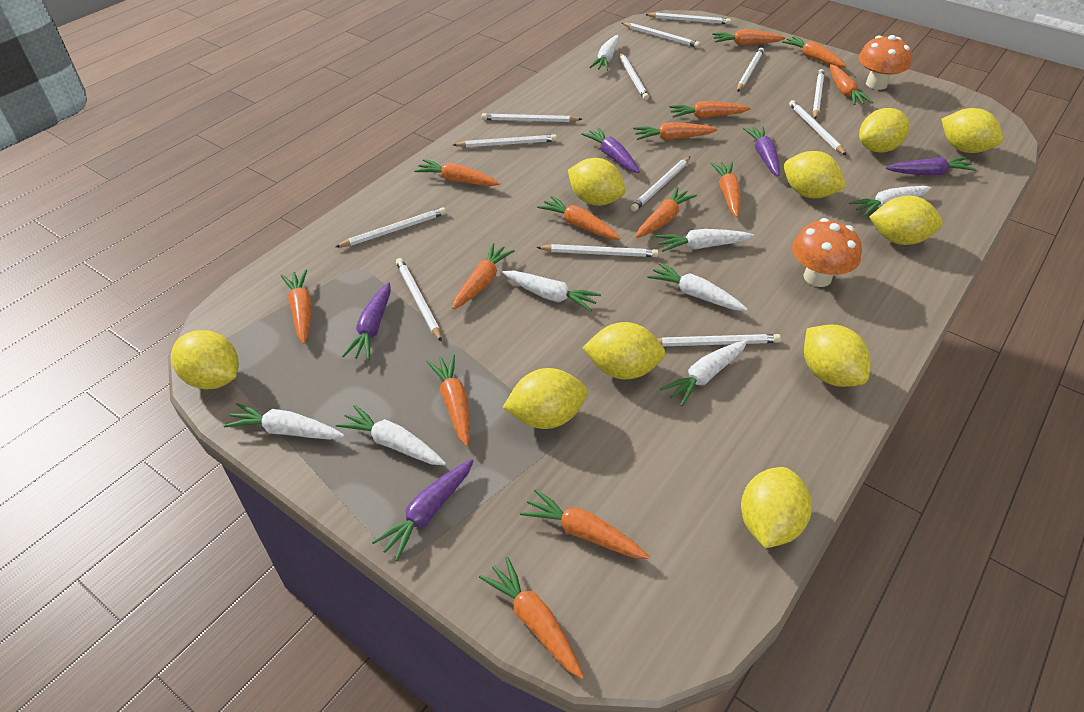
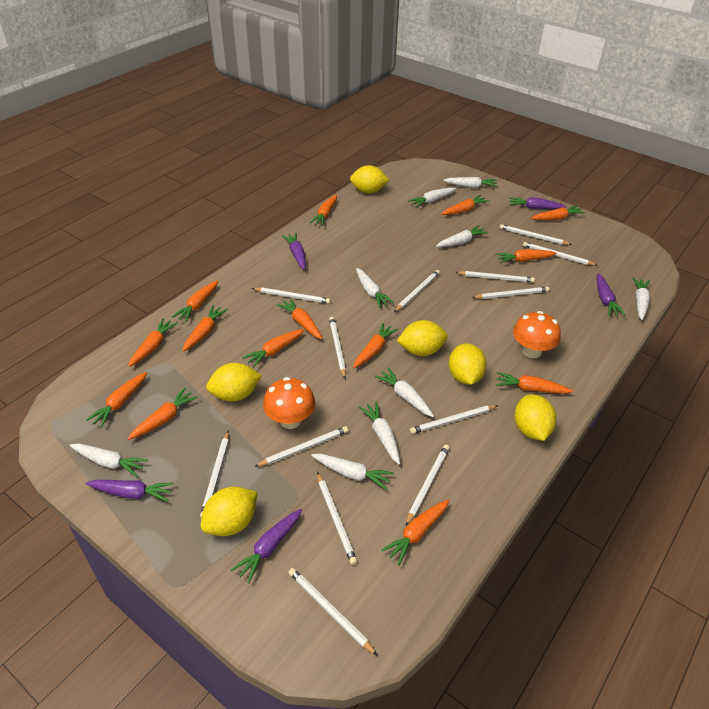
white carrot: 8 -> 9
yellow lemon: 10 -> 6

